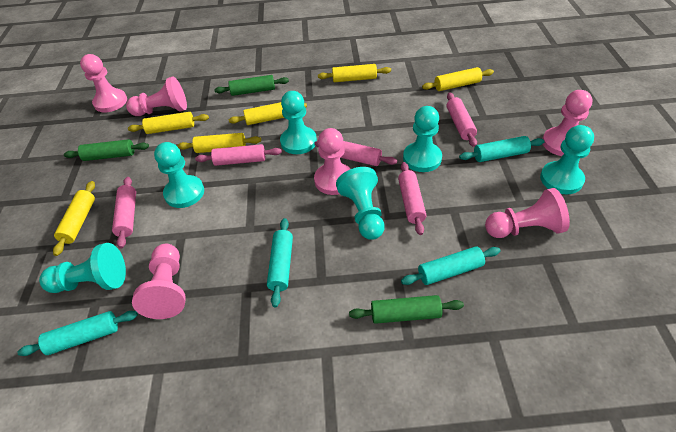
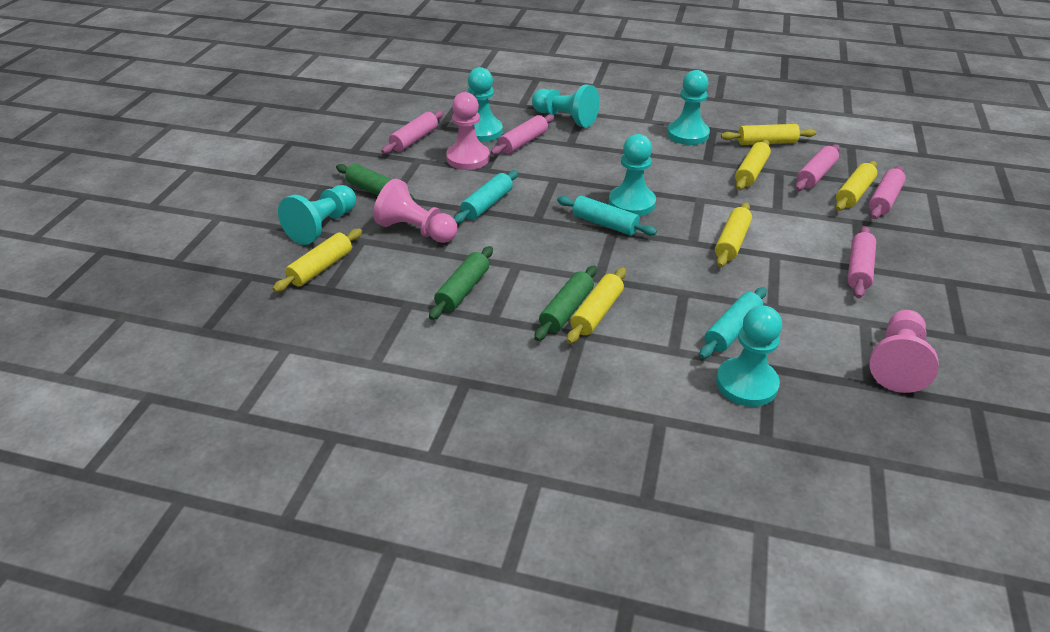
pink pawn: 6 -> 3
turquoise rolling pin: 4 -> 3

